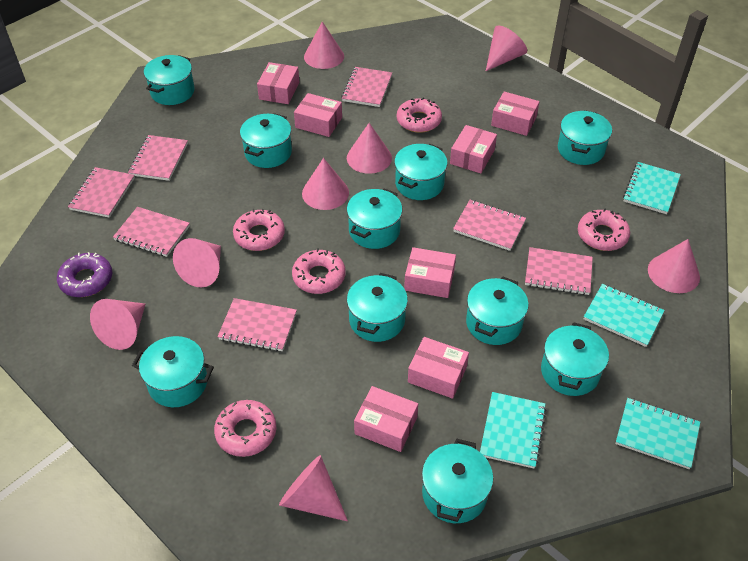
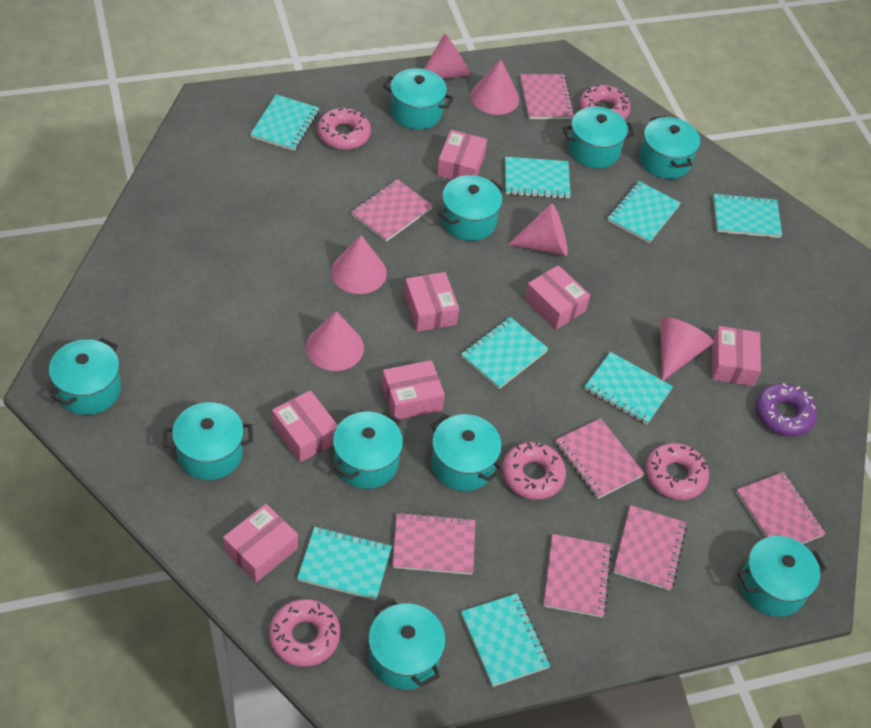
pink cone: 8 -> 6
turquoise notebook: 4 -> 8

